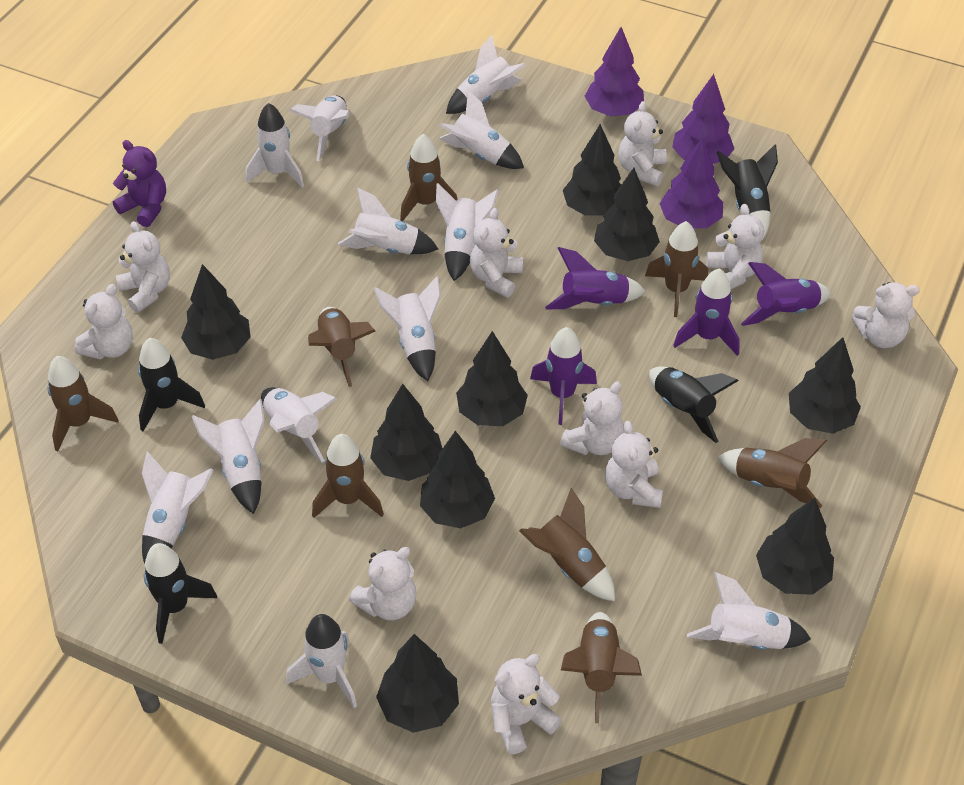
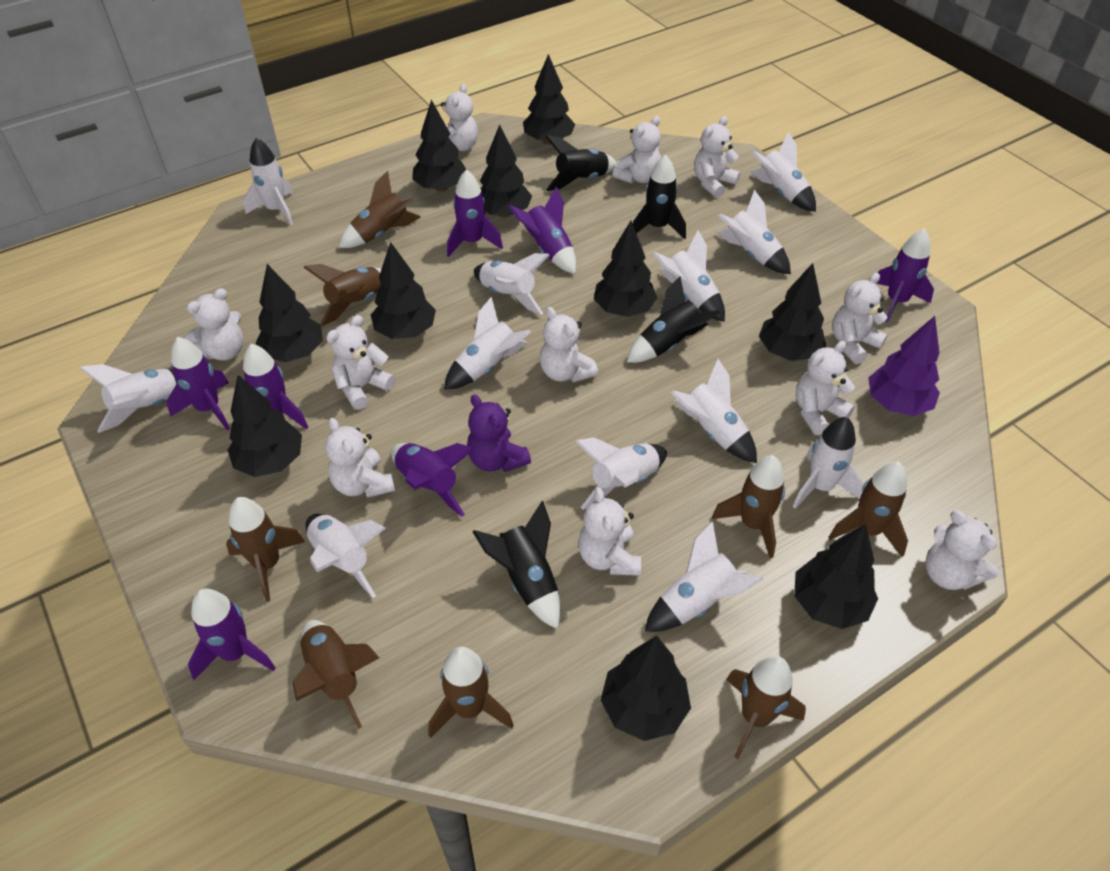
black tree: 9 -> 10
purple rocket: 4 -> 7
purple tree: 3 -> 1
white teddy bear: 10 -> 11

